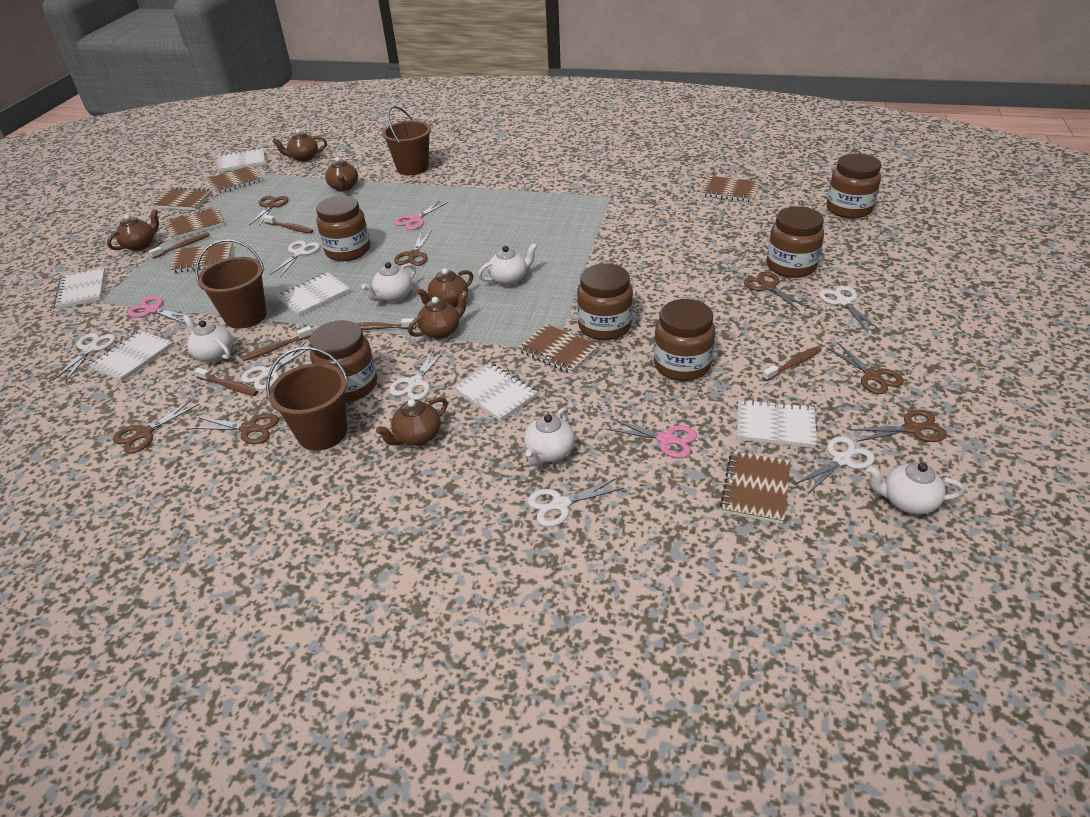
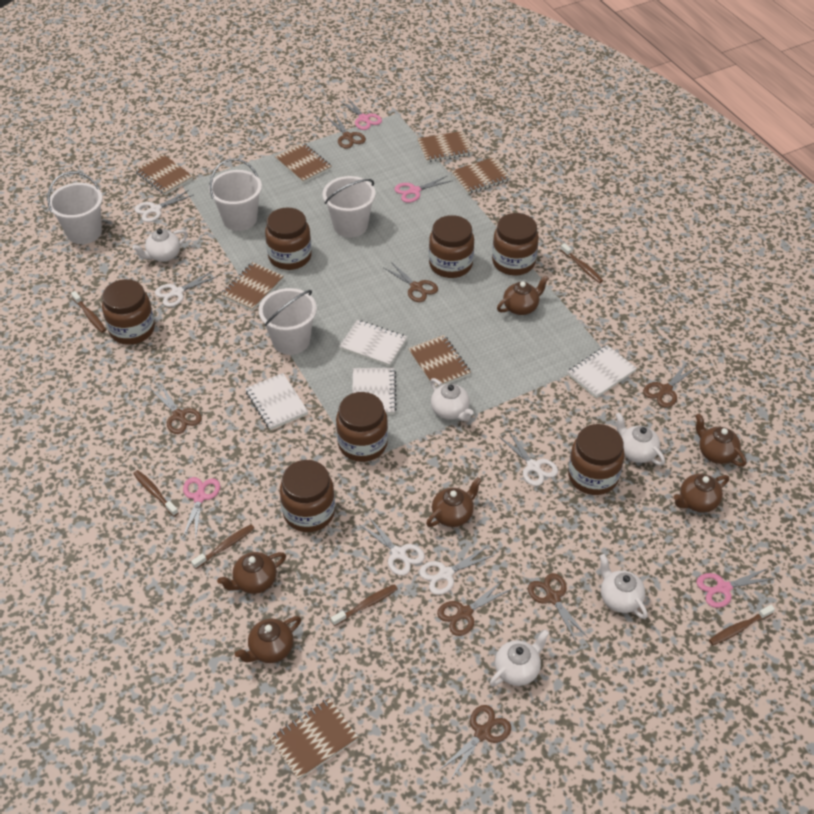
brown bucket: 3 -> 0
brown jar: 6 -> 7
pink scissors: 3 -> 4
white bucket: 0 -> 4
white notebook: 6 -> 4
white scissors: 7 -> 5

